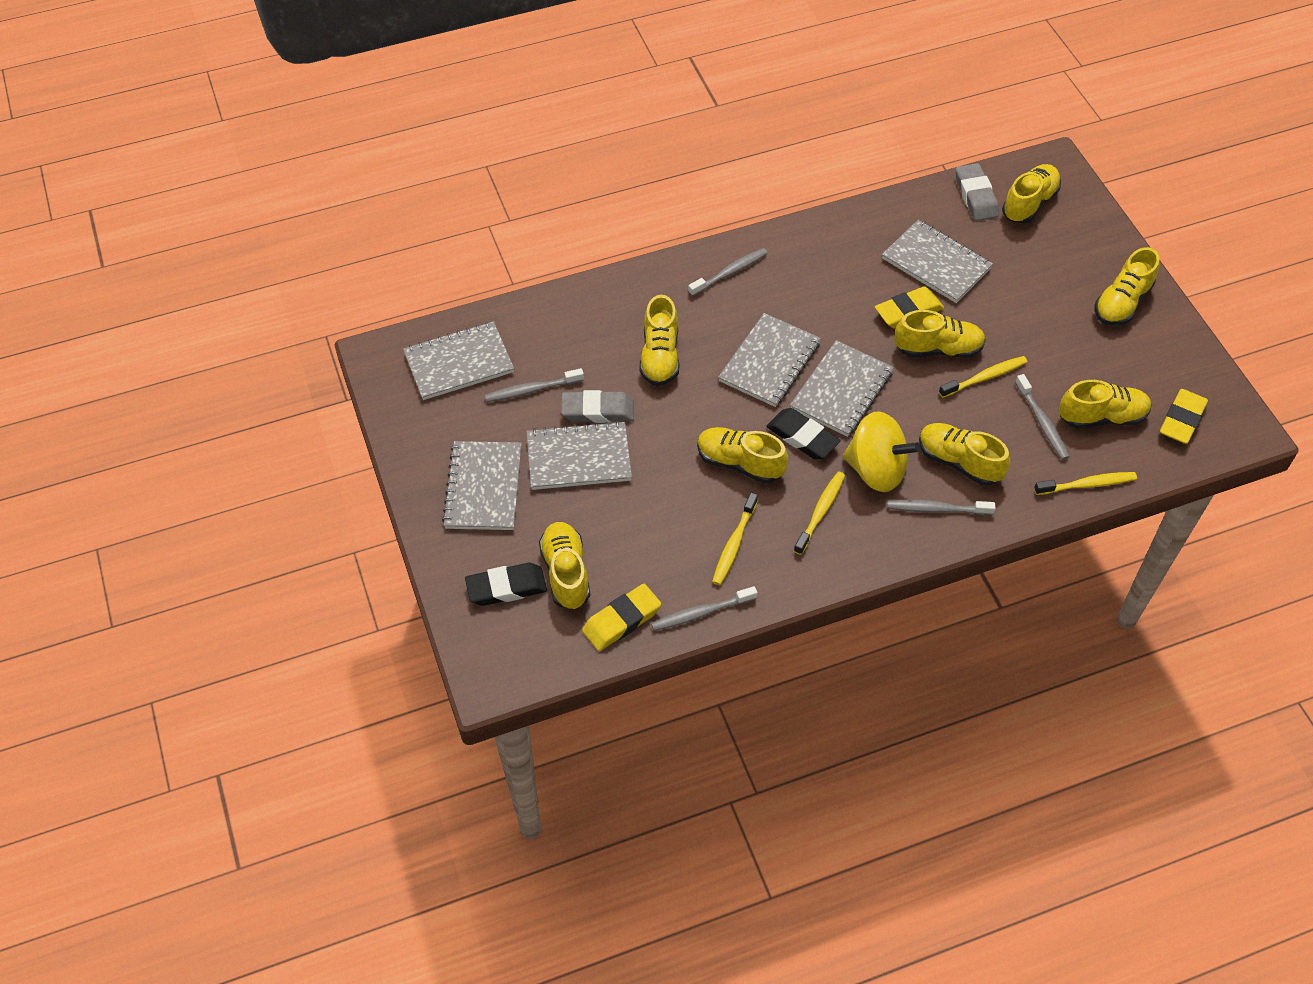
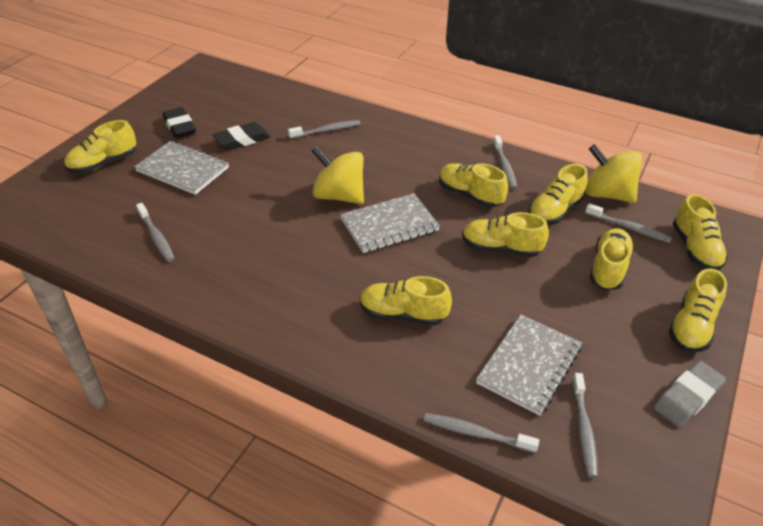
grey eraser: 2 -> 1
grey notebook: 6 -> 3
grey toothbrush: 5 -> 6
yellow eraser: 3 -> 0
yellow spinning top: 1 -> 2
yellow toothbrush: 4 -> 0

